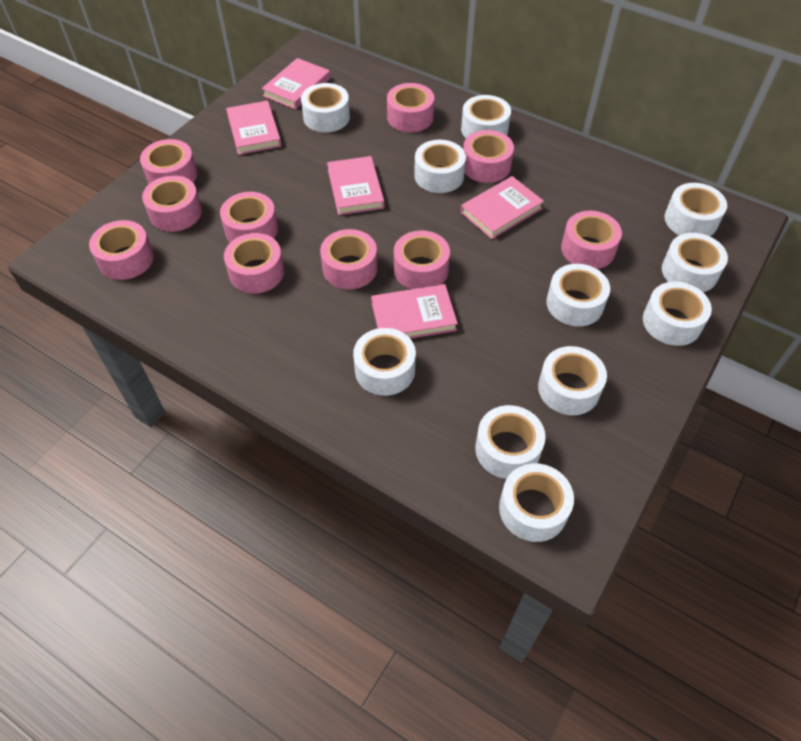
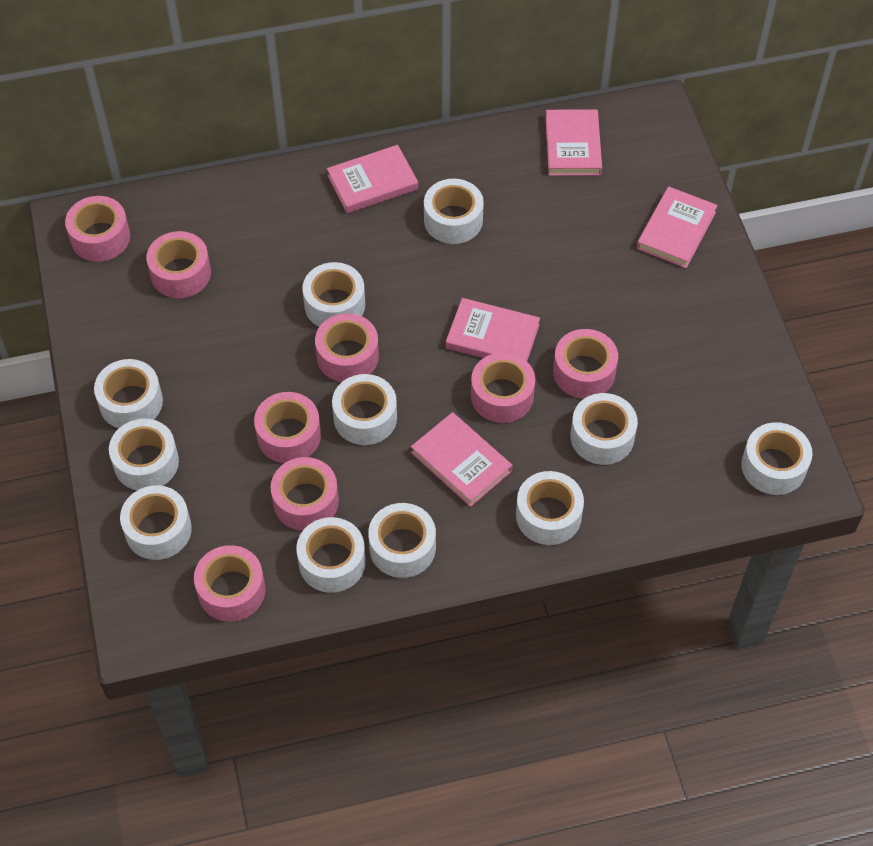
pink tape: 10 -> 8

